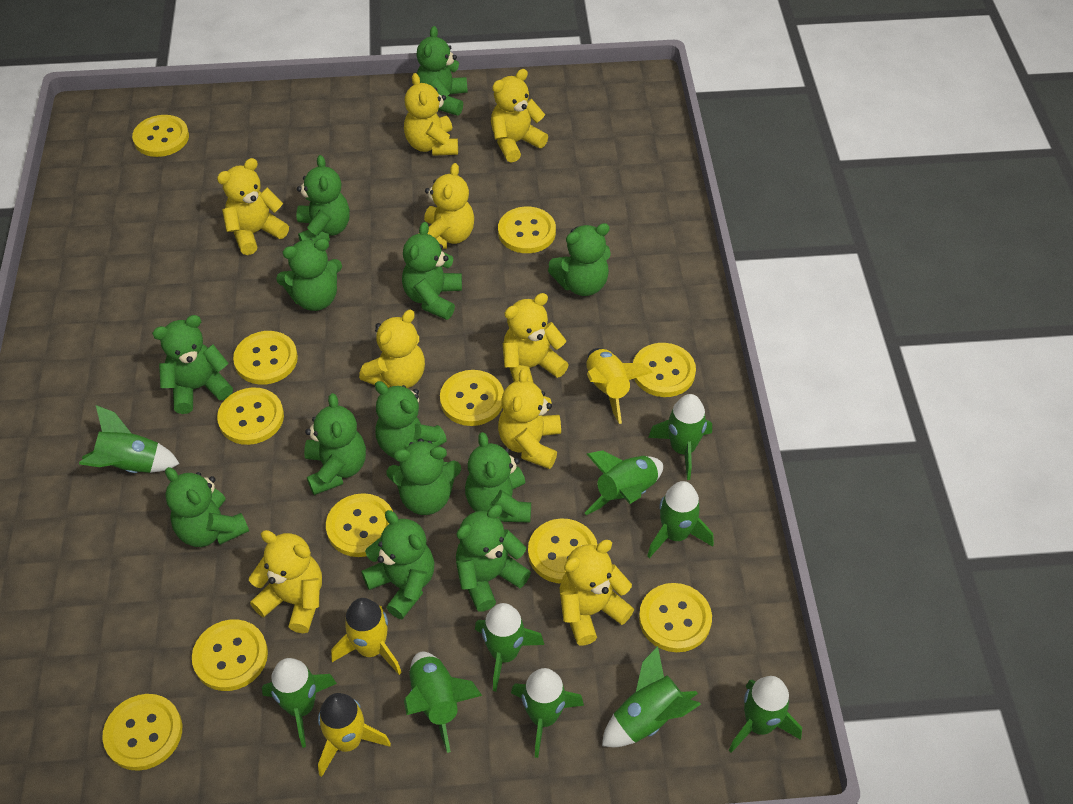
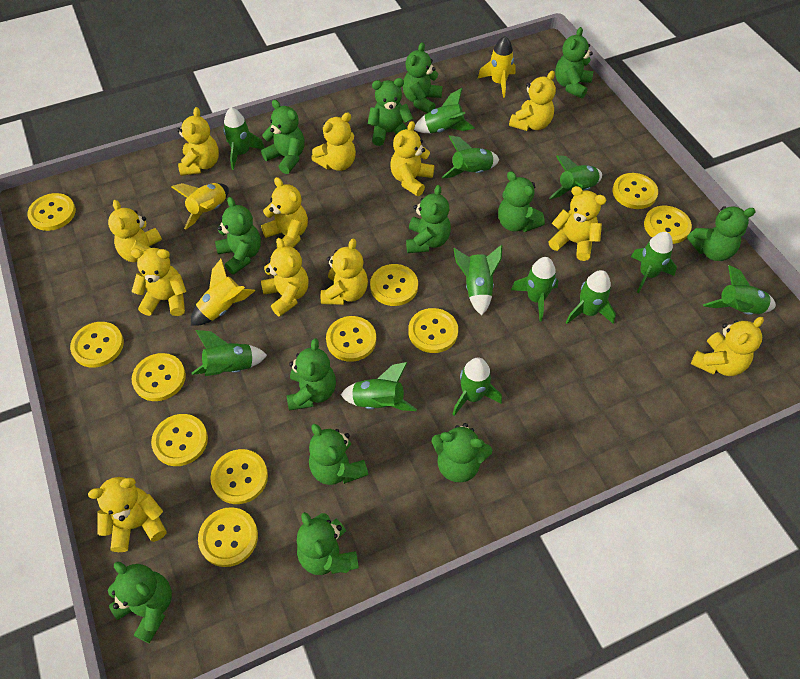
green rocket: 10 -> 12
yellow teddy bear: 9 -> 12

